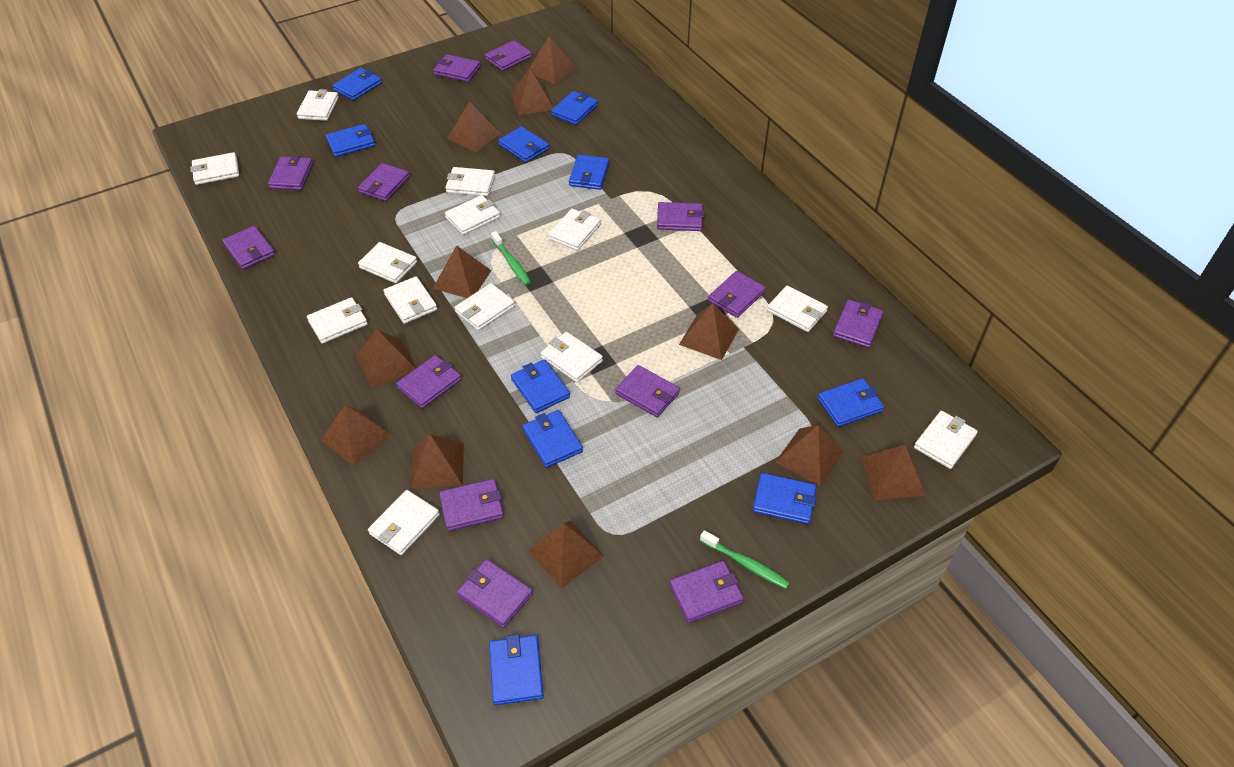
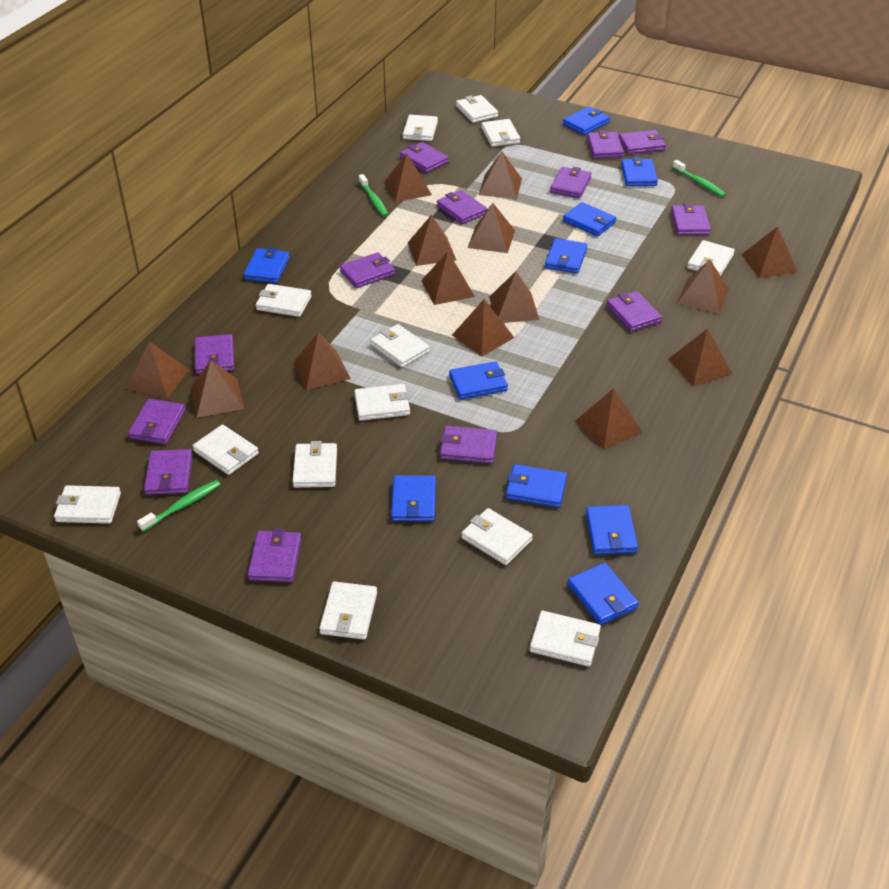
brown pyramid: 11 -> 14
green toothbrush: 2 -> 3

